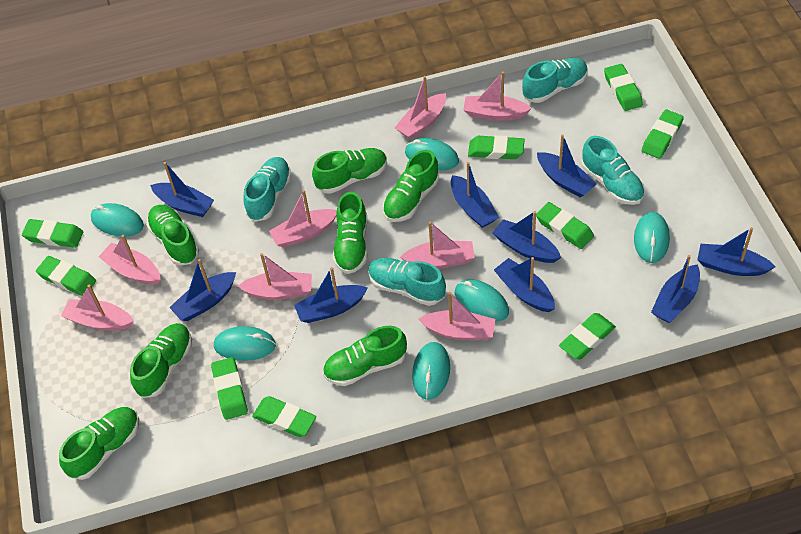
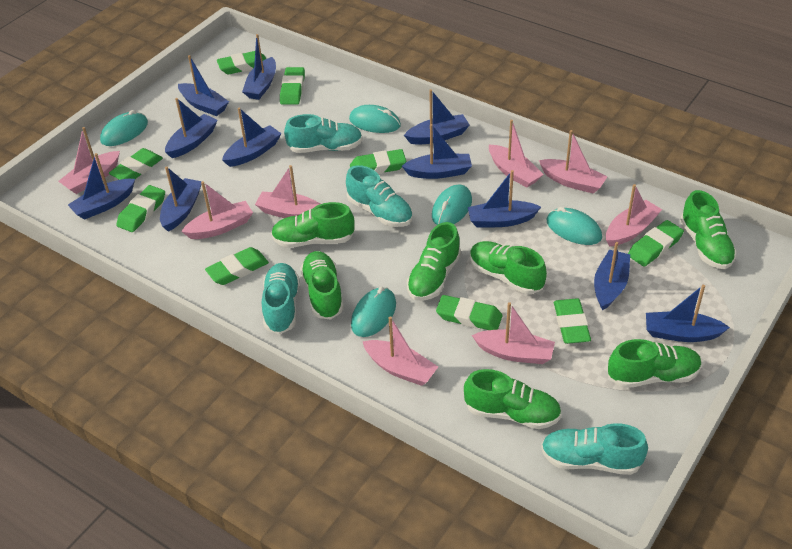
blue boat: 9 -> 11
turquoise mouse: 6 -> 5

